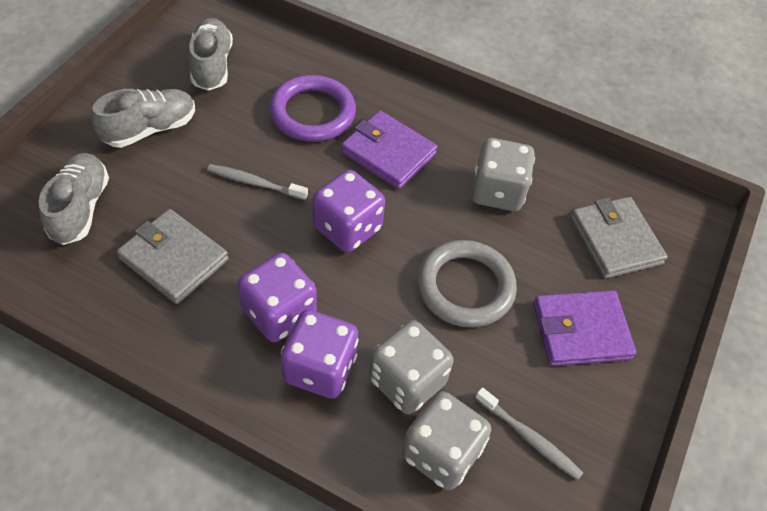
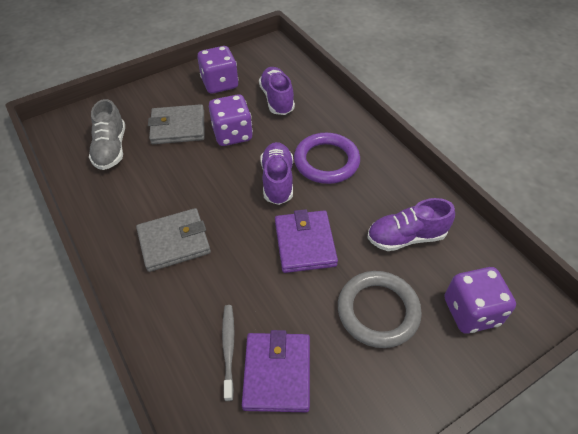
grey dice: 3 -> 0
grey shoe: 3 -> 1
grey toothbrush: 2 -> 1
purple shoe: 0 -> 3

